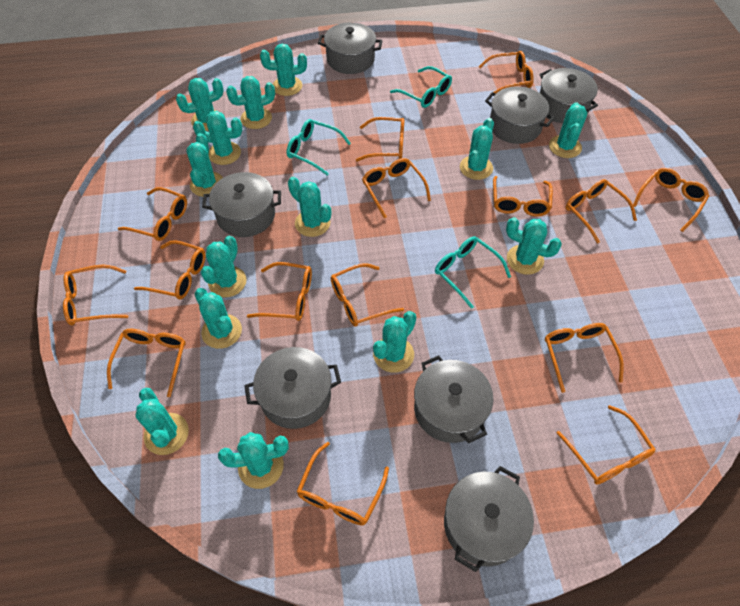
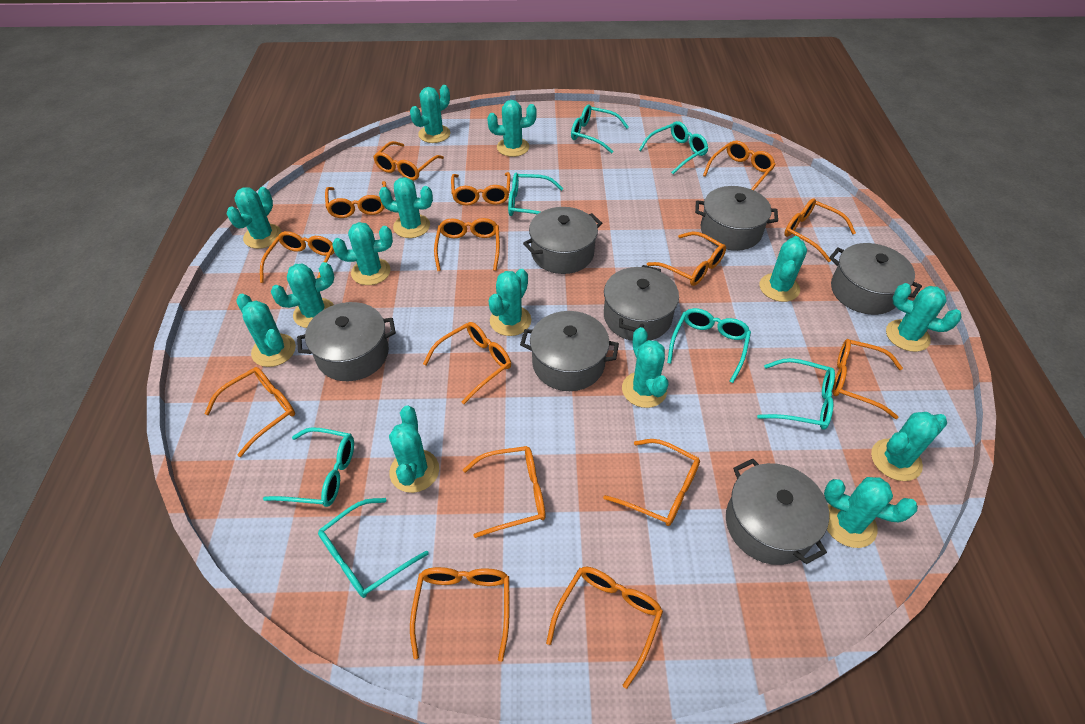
turquoise glasses: 3 -> 7

